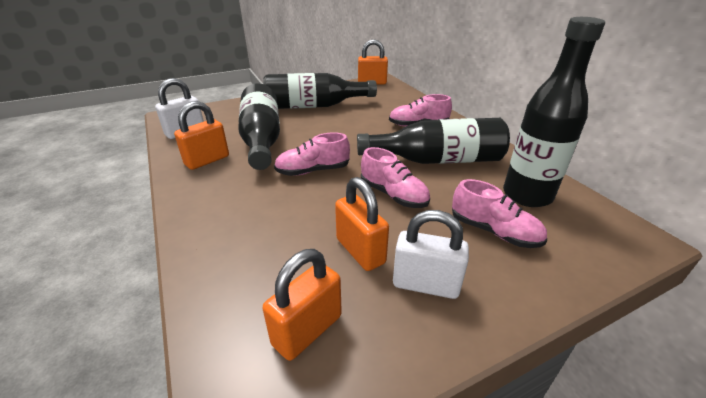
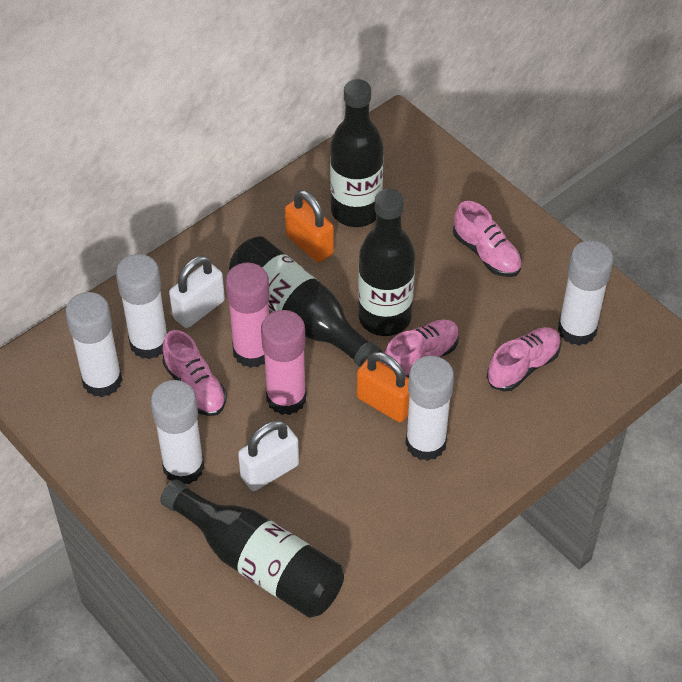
orange padlock: 4 -> 2
pink glue stick: 0 -> 2
white glue stick: 0 -> 5

